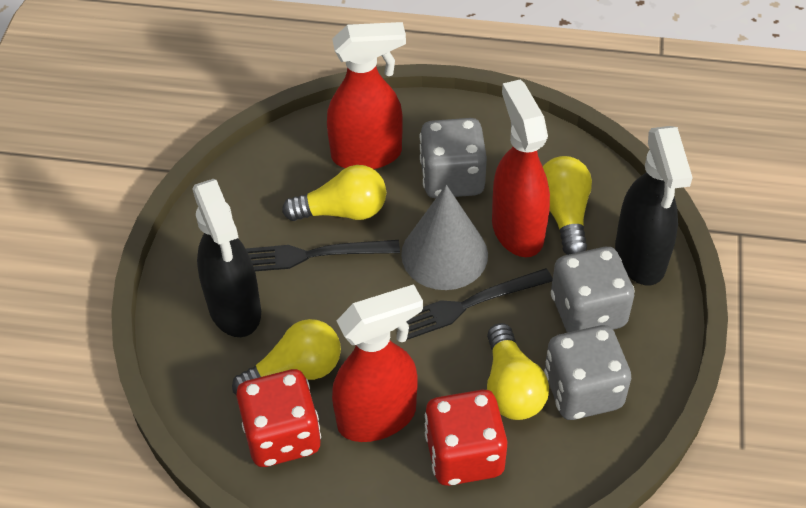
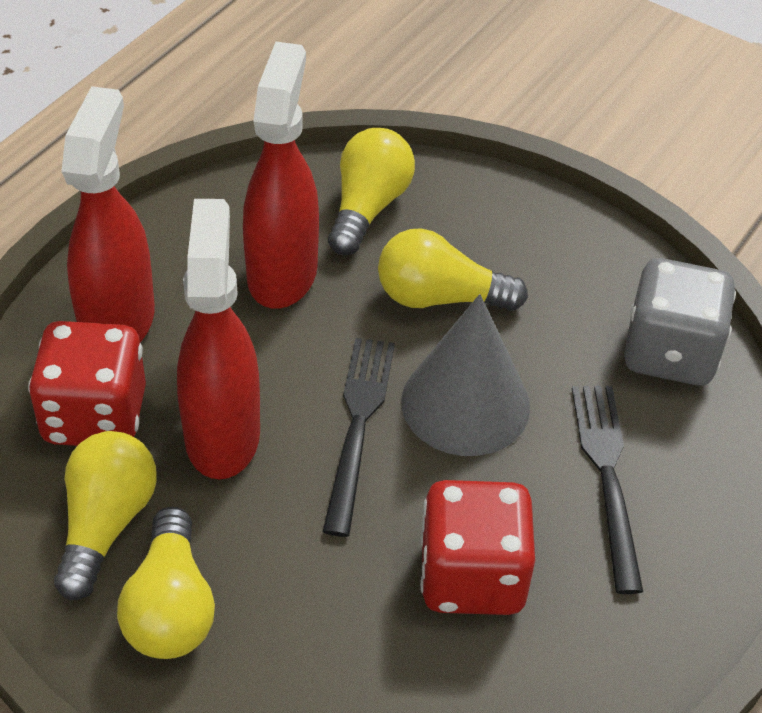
black spray bottle: 2 -> 0
grey dice: 3 -> 1

